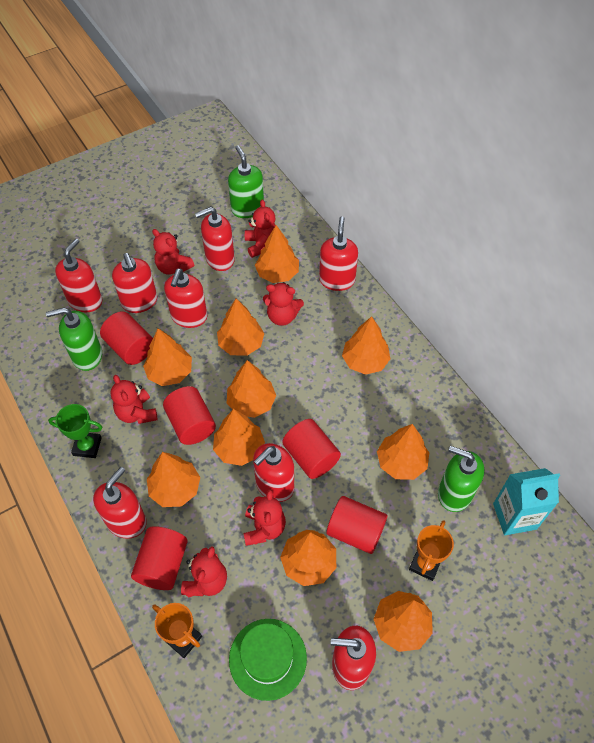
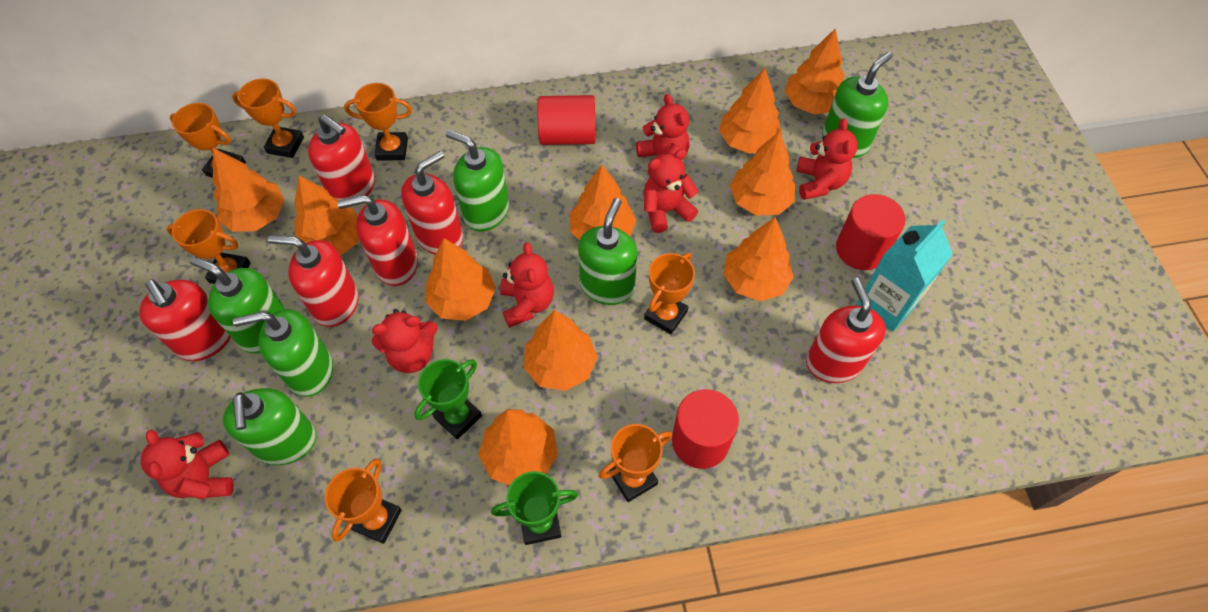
green hat: 1 -> 0
green soap dispenser: 3 -> 6
green trophy: 1 -> 2
orange trophy: 2 -> 7
red cylinder: 5 -> 3
red soap dispenser: 8 -> 6

